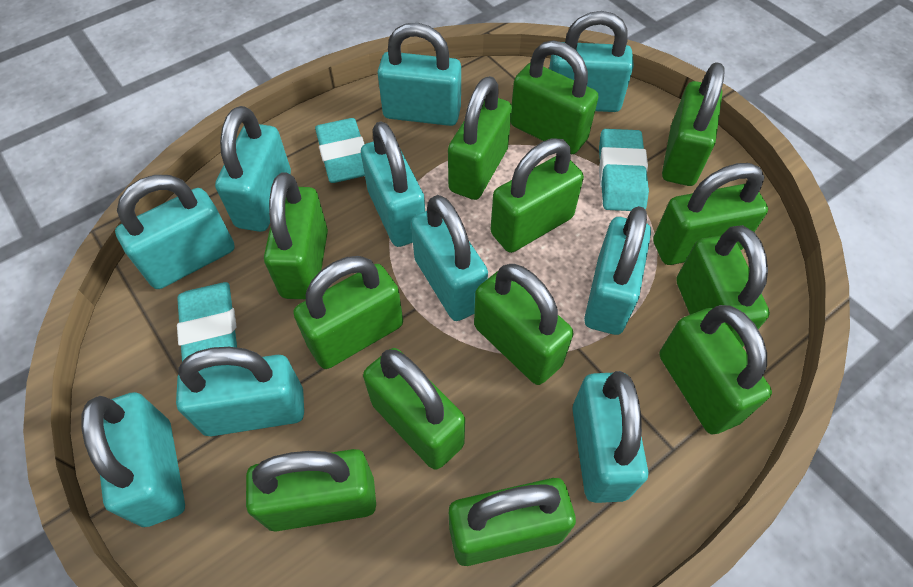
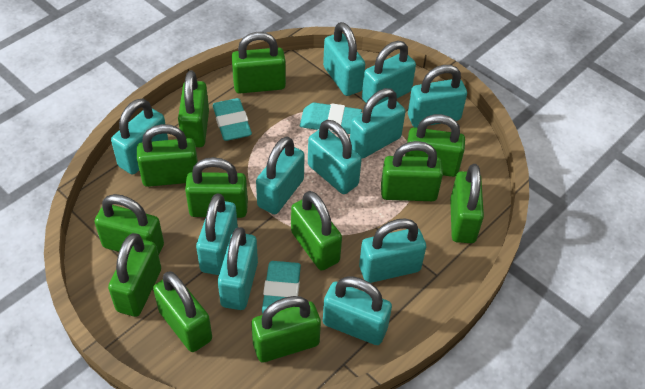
green padlock: 13 -> 12
turquoise padlock: 10 -> 11

